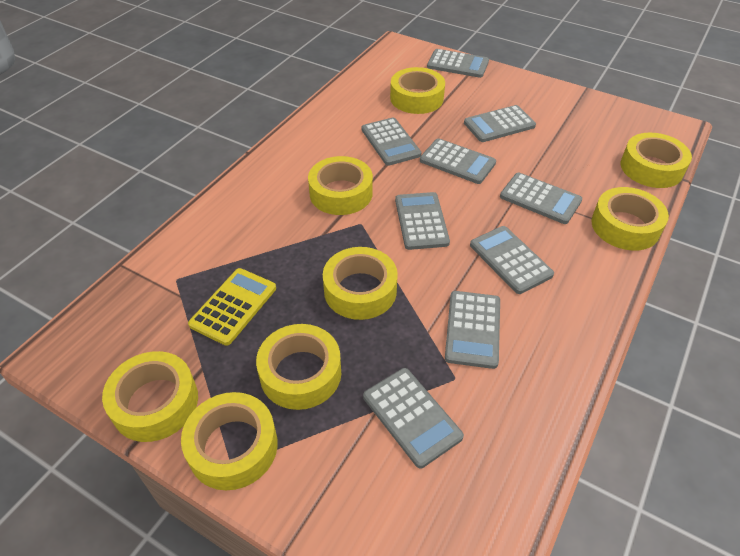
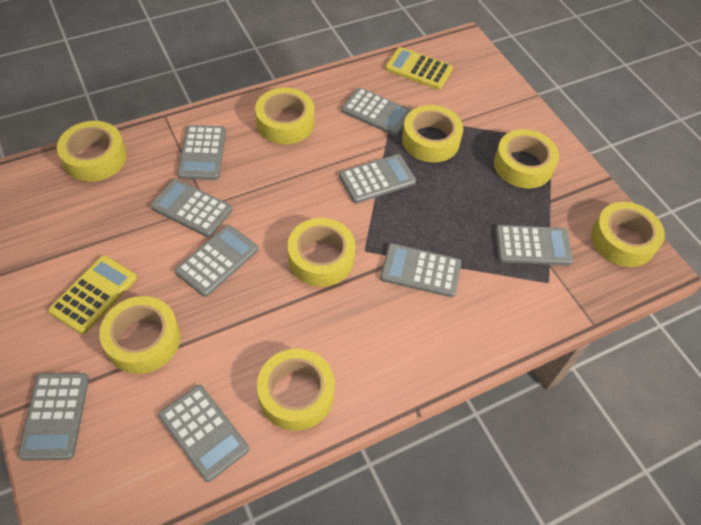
yellow calculator: 1 -> 2

